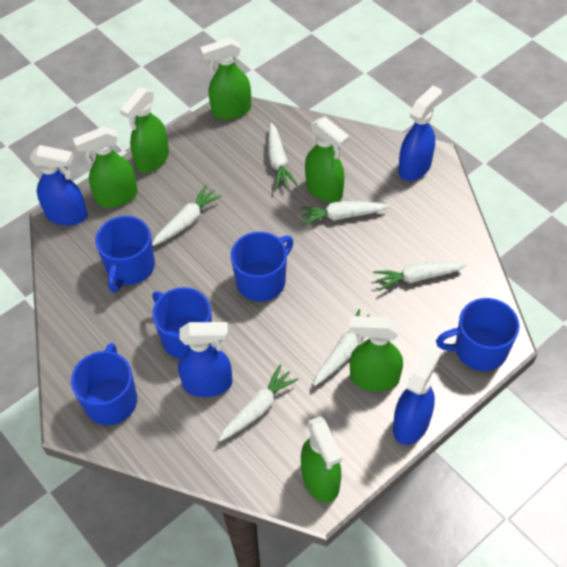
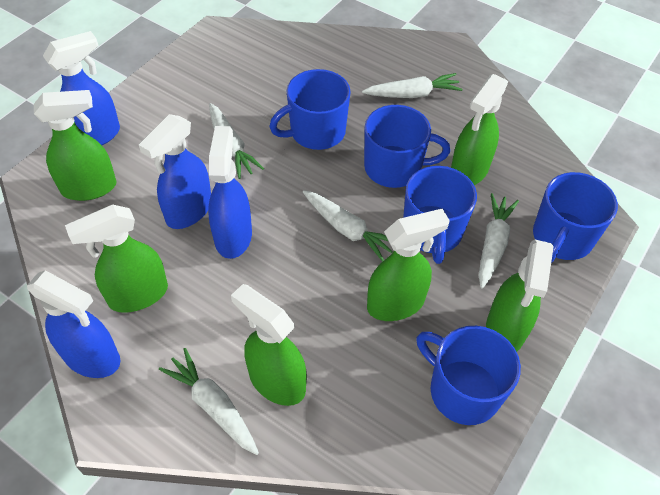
white carrot: 6 -> 5

